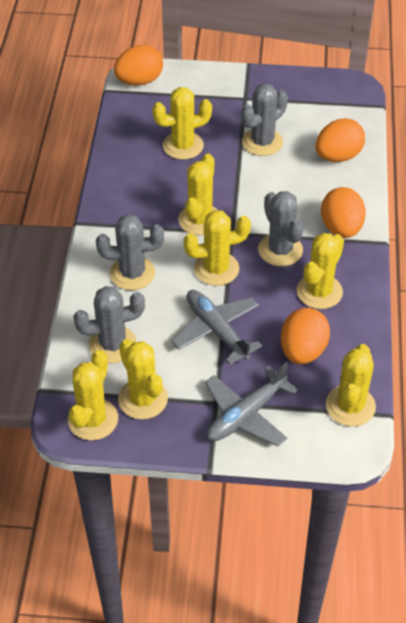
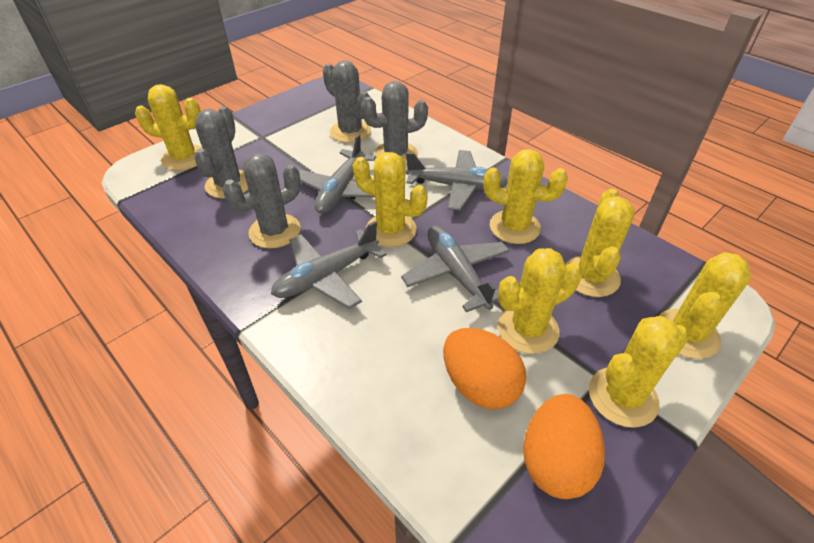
grey plane: 2 -> 4
orange egg: 4 -> 2

